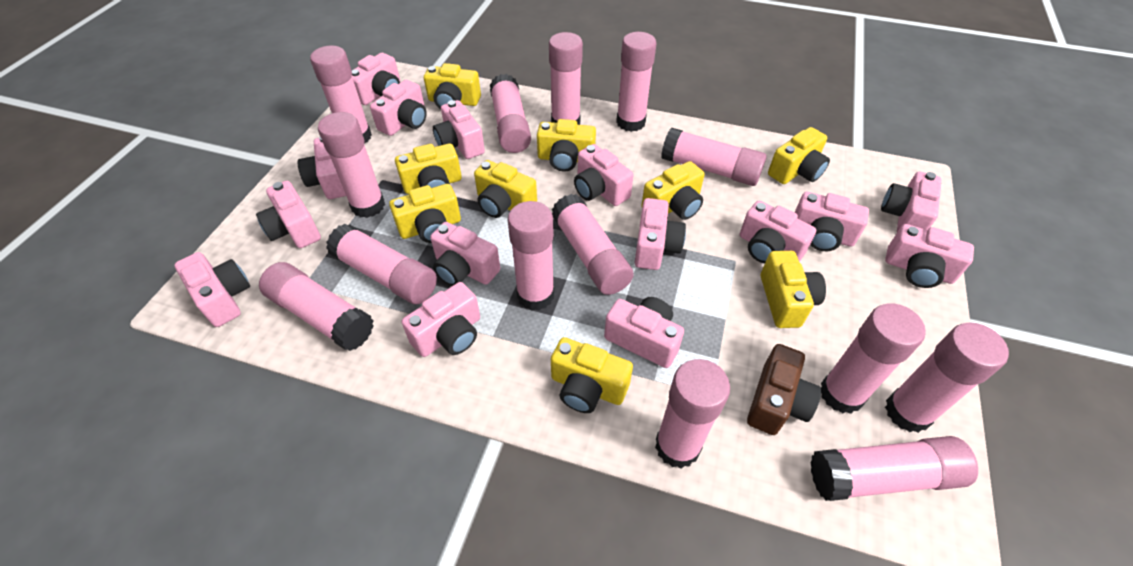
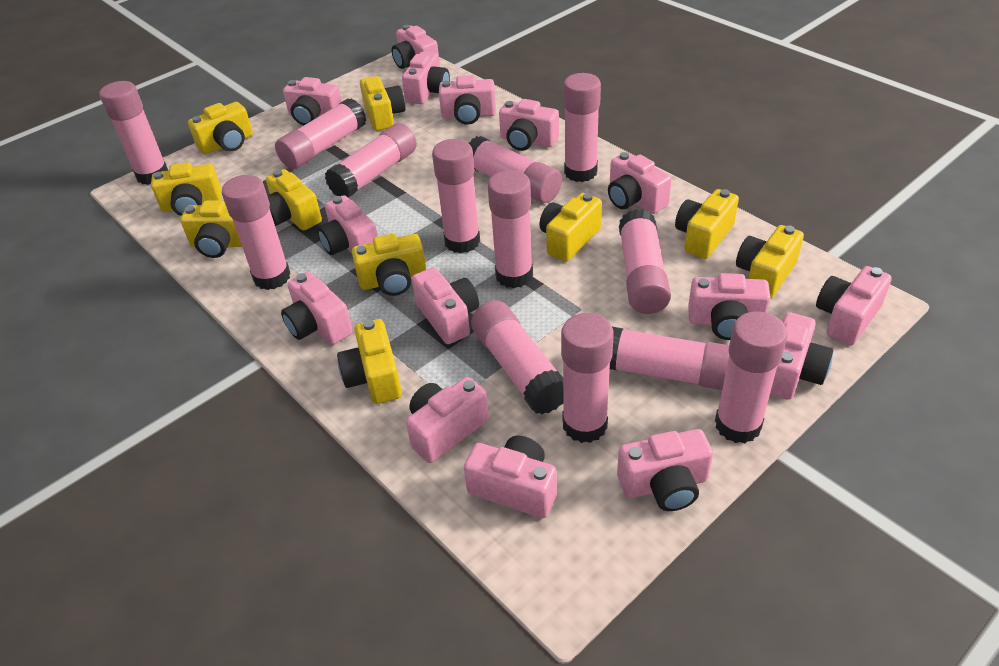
brown camera: 1 -> 0
pink glue stick: 14 -> 13
yellow camera: 9 -> 10

